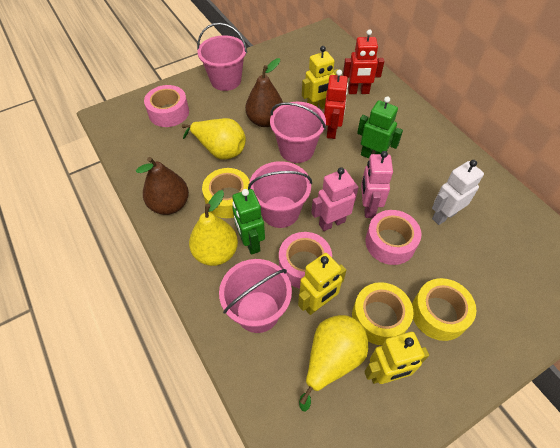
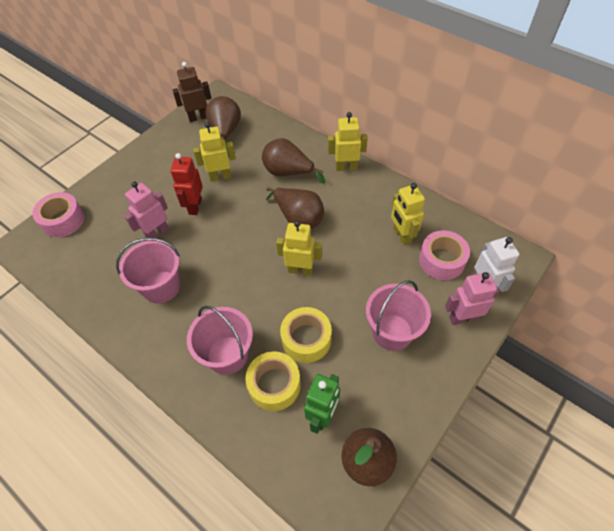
brown pear: 2 -> 4
brown robot: 0 -> 1
green robot: 2 -> 1
pink bucket: 4 -> 3
pink tape: 3 -> 2
red robot: 2 -> 1
yellow pear: 3 -> 0
yellow robot: 3 -> 4
yellow tape: 3 -> 2

